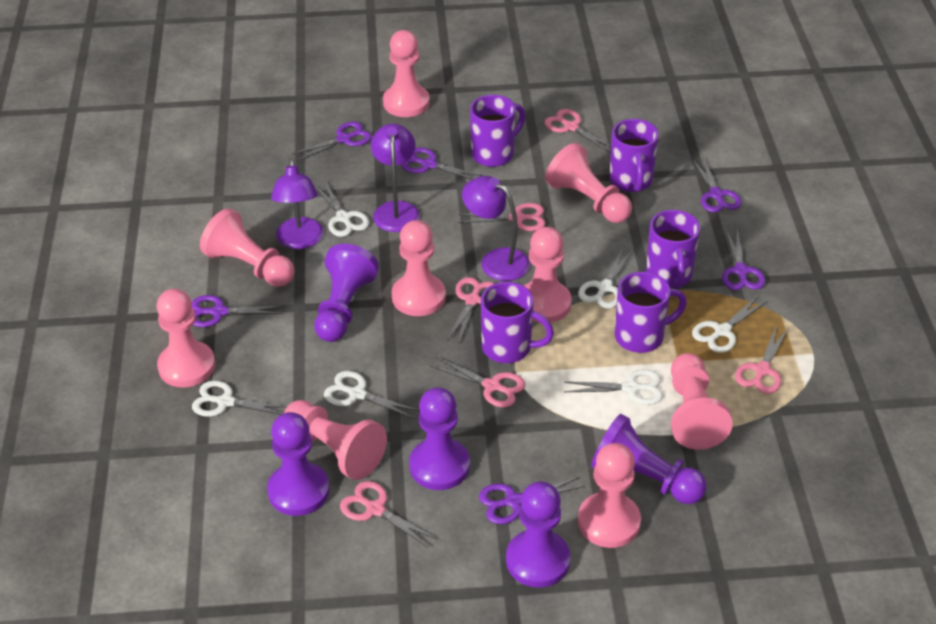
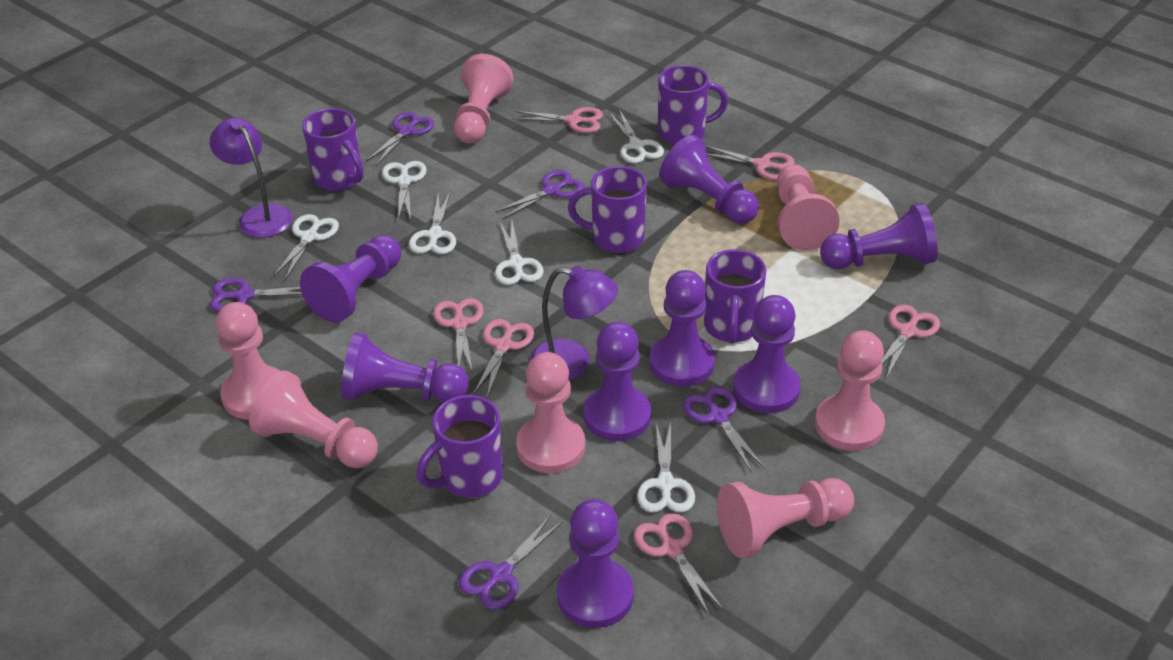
pink pawn: 9 -> 7
purple lamp: 3 -> 2
purple pawn: 5 -> 8
purple scissors: 6 -> 5

